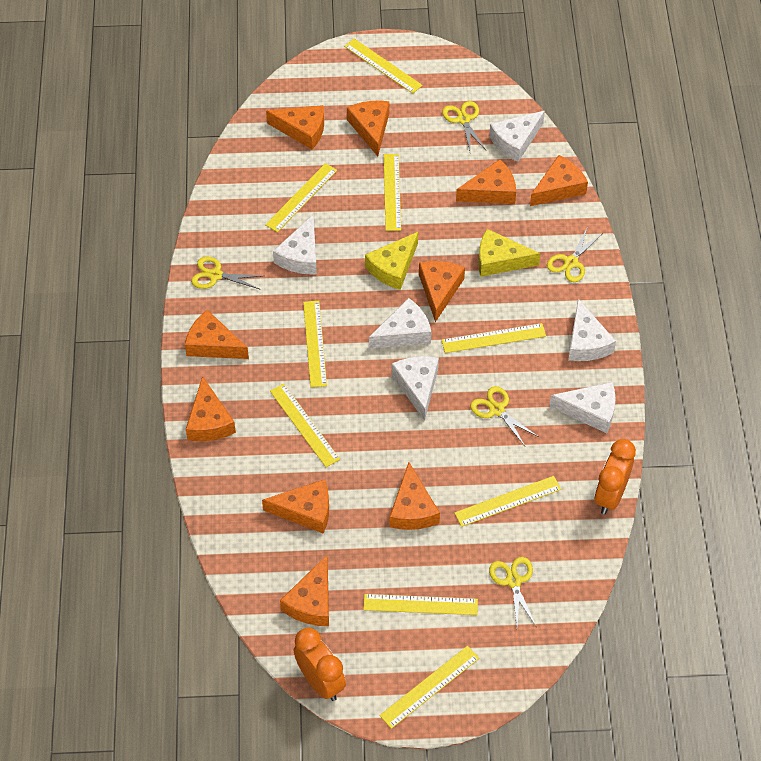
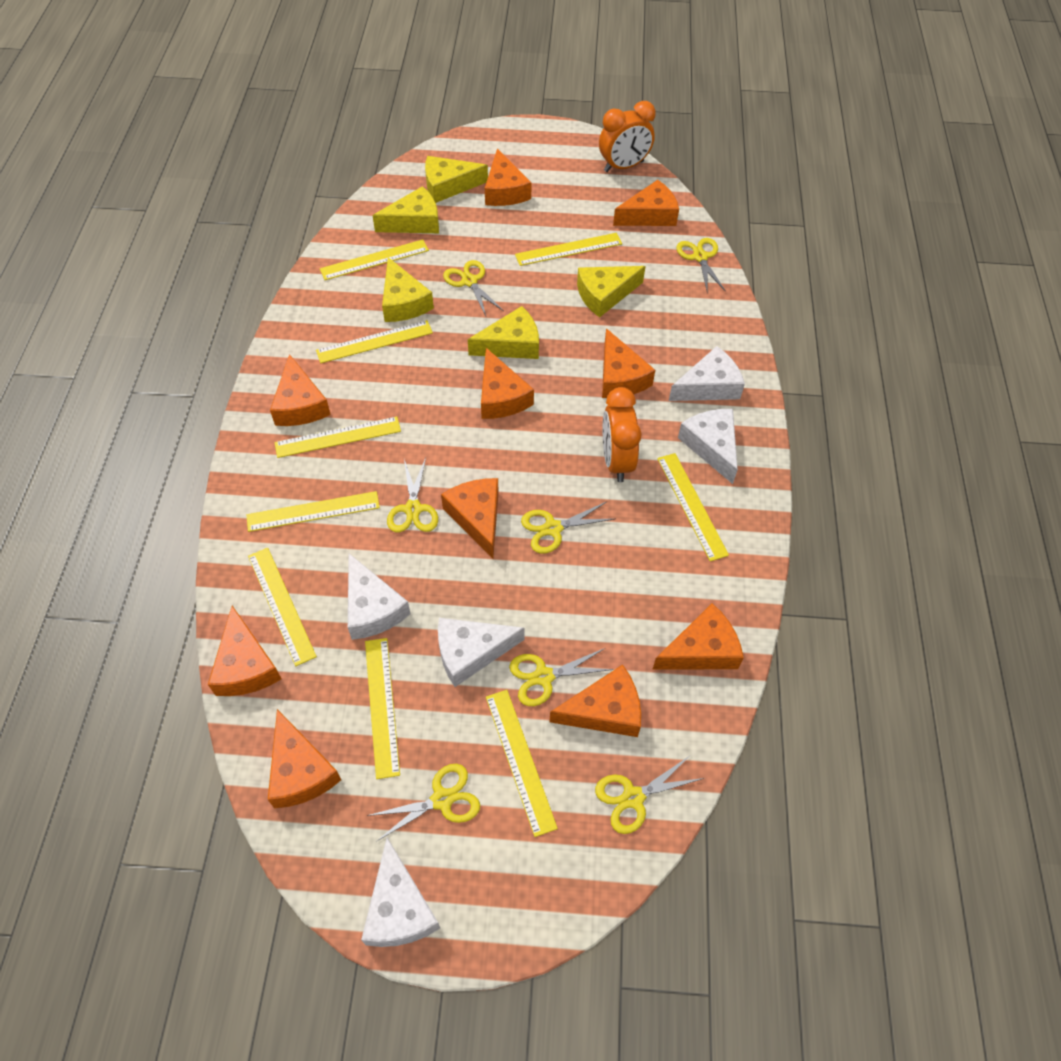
white cheese: 6 -> 5
yellow cheese: 2 -> 5
yellow scissors: 5 -> 7

